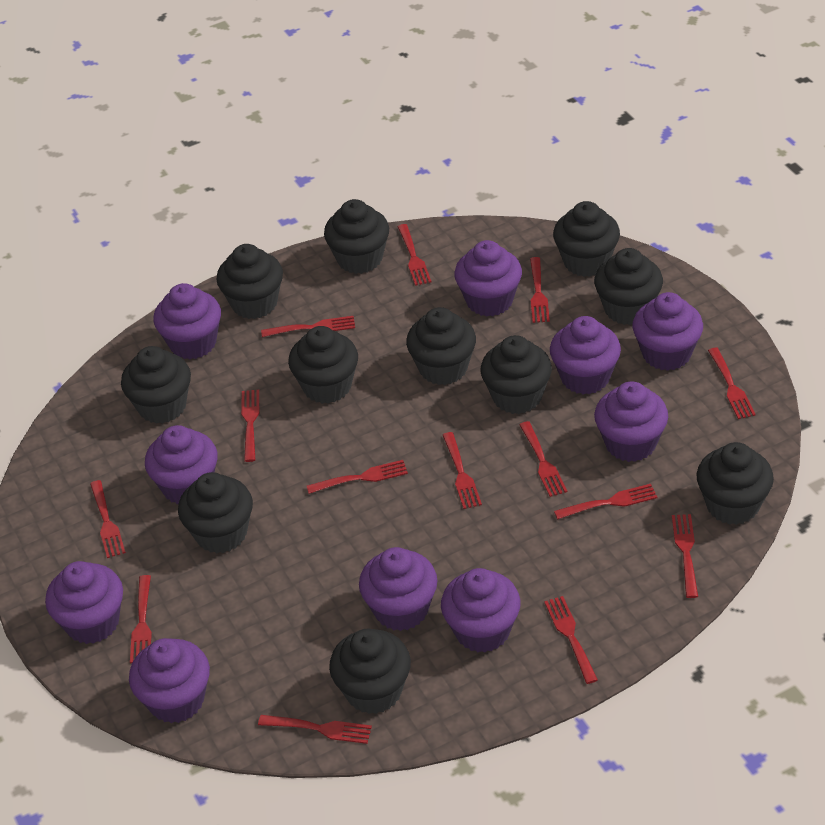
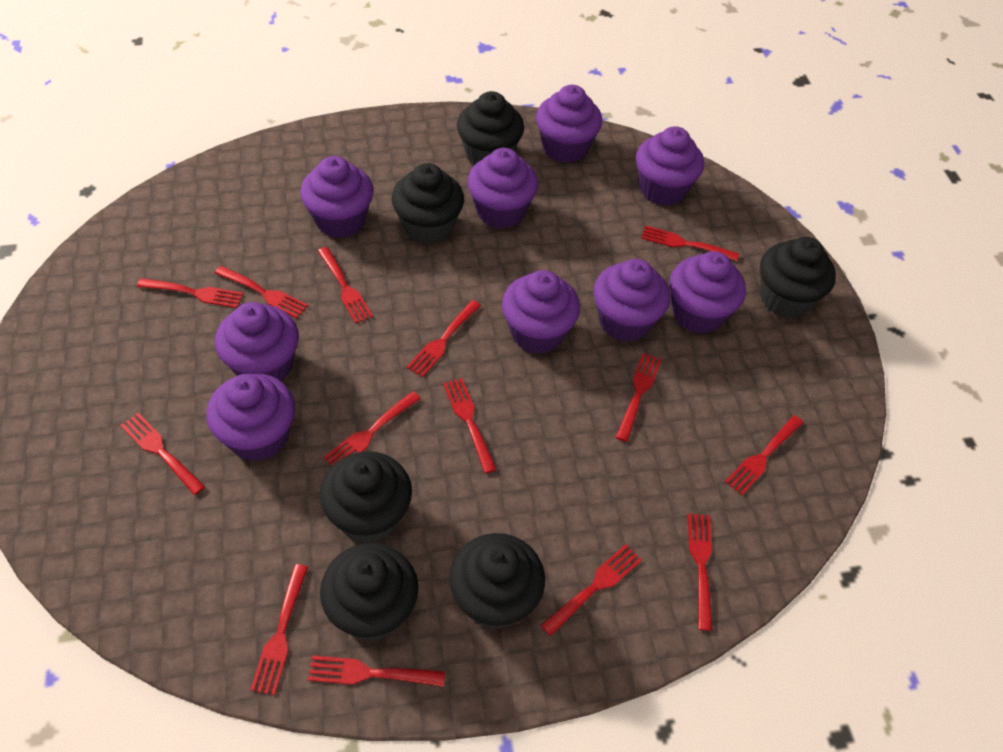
black cupcake: 11 -> 6
purple cupcake: 10 -> 9

